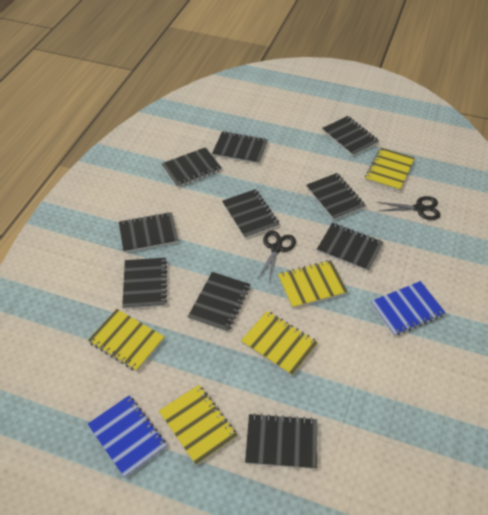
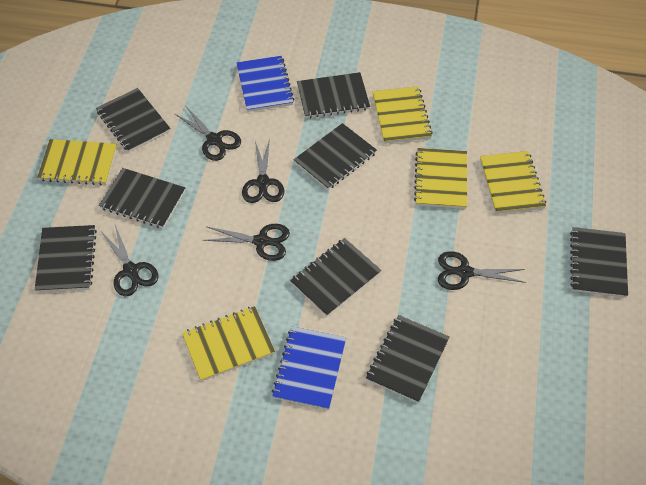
black notebook: 10 -> 8
black scissors: 2 -> 5

